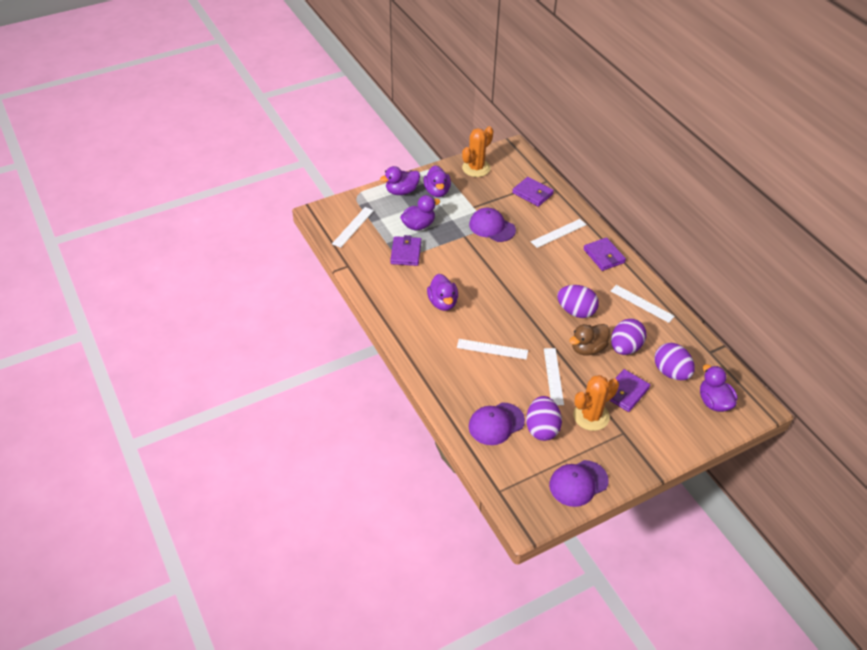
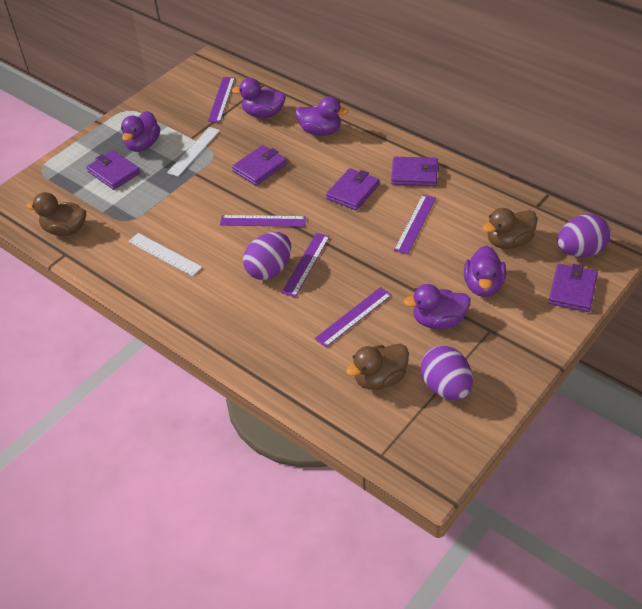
brown duck: 1 -> 3
orange cactus: 2 -> 0
purple cap: 3 -> 0
purple egg: 4 -> 3
purple ruler: 0 -> 5
purple wallet: 4 -> 5
white ruler: 5 -> 2

